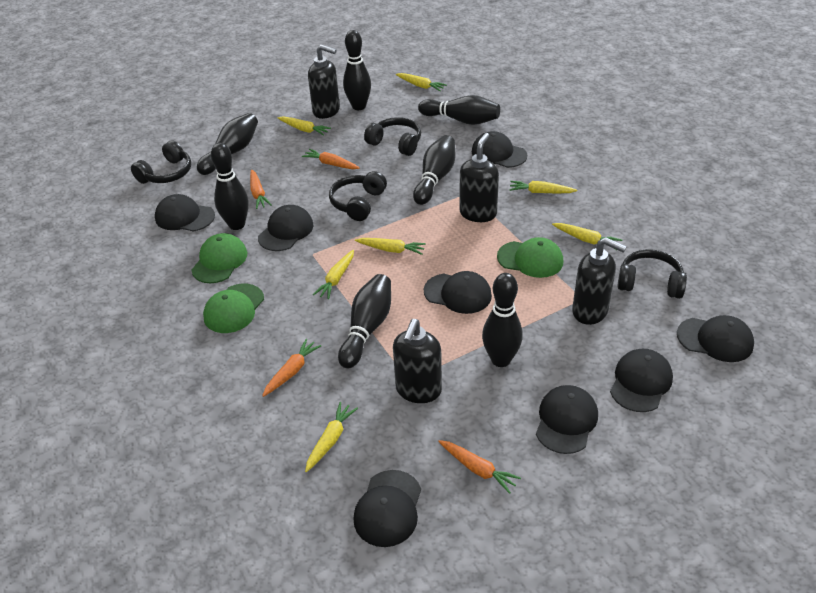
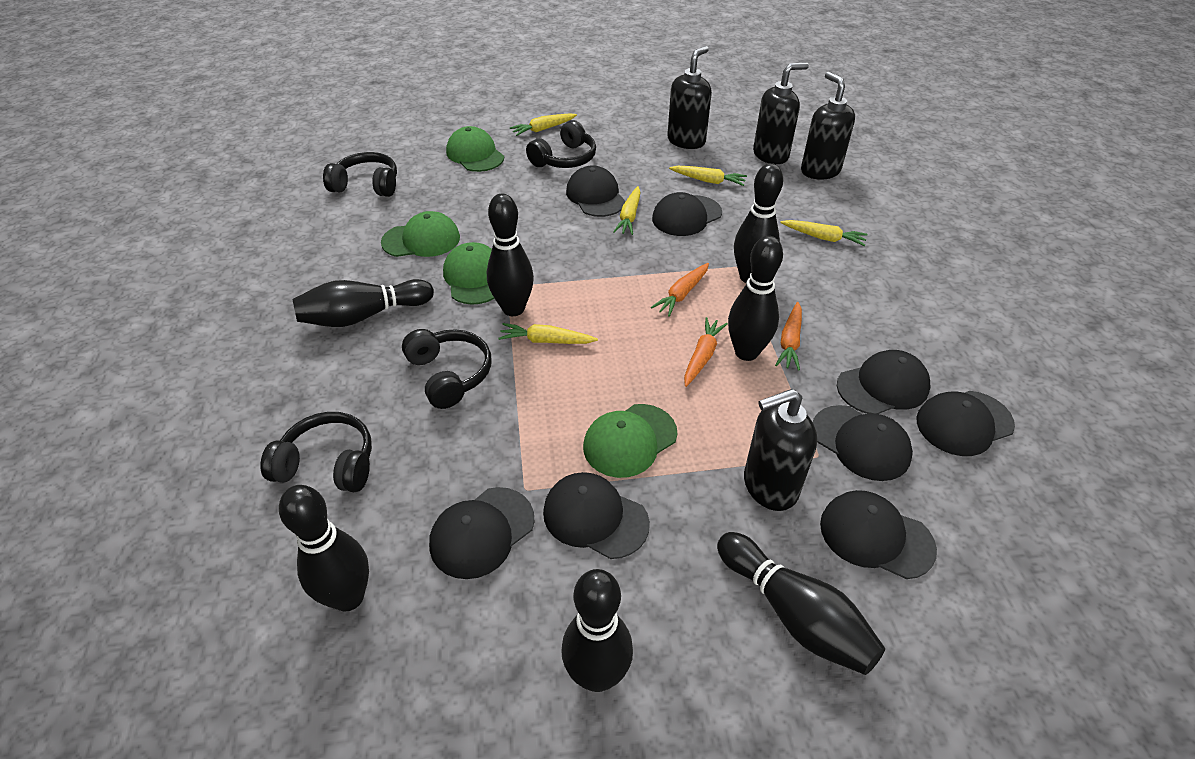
green cap: 3 -> 4
orange carrot: 4 -> 3
yellow carrot: 7 -> 5

